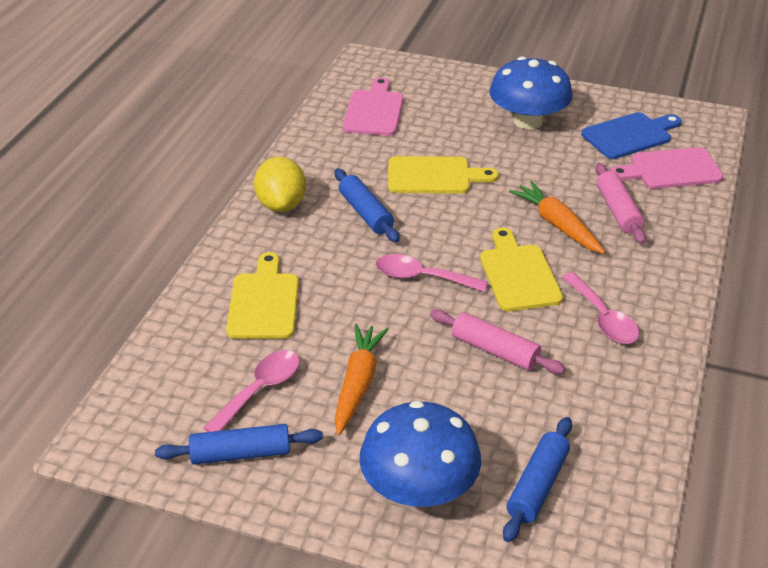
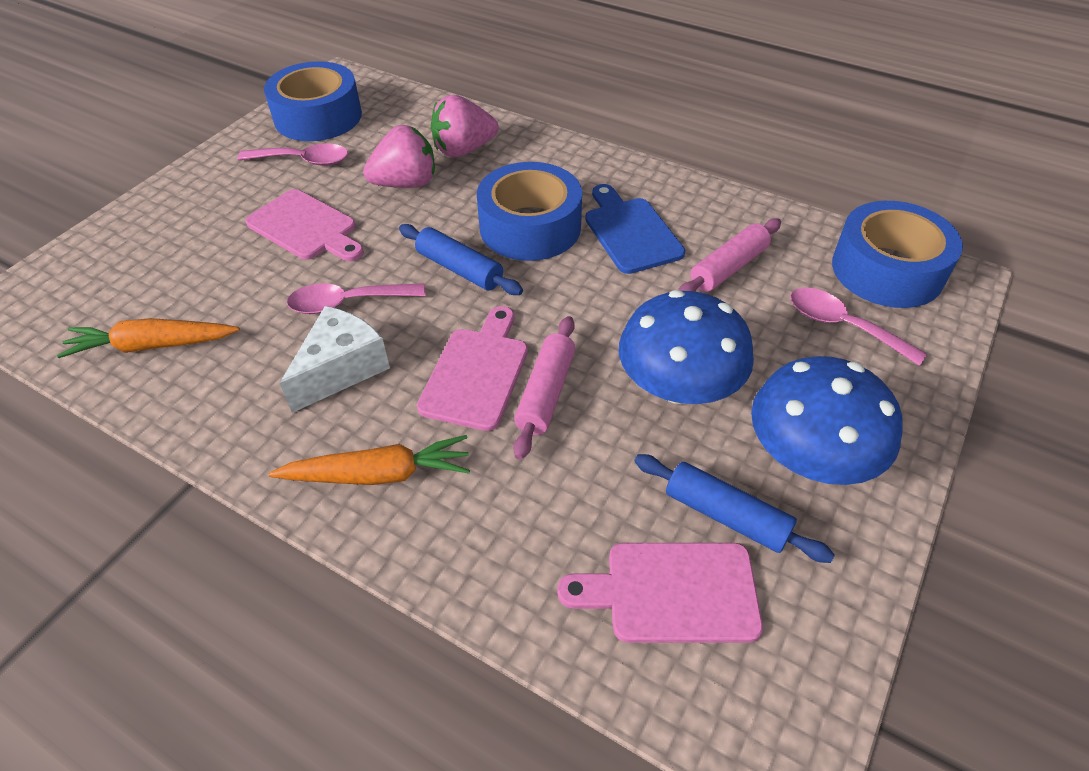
blue rolling pin: 3 -> 2
blue tape: 0 -> 3
pink cutting board: 2 -> 3
pink strawberry: 0 -> 2
white cheese: 0 -> 1
yellow cutting board: 3 -> 0
yellow lemon: 1 -> 0

